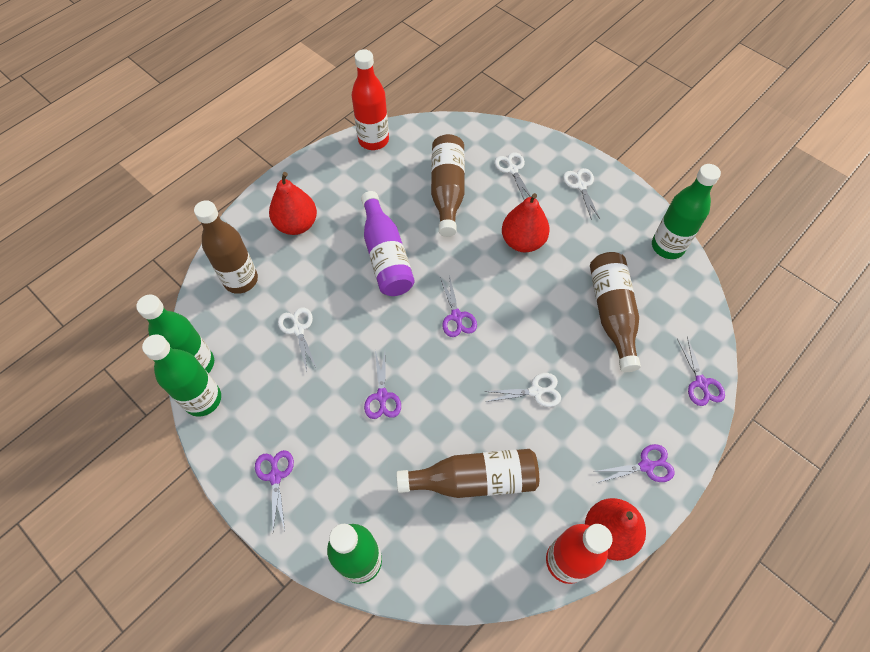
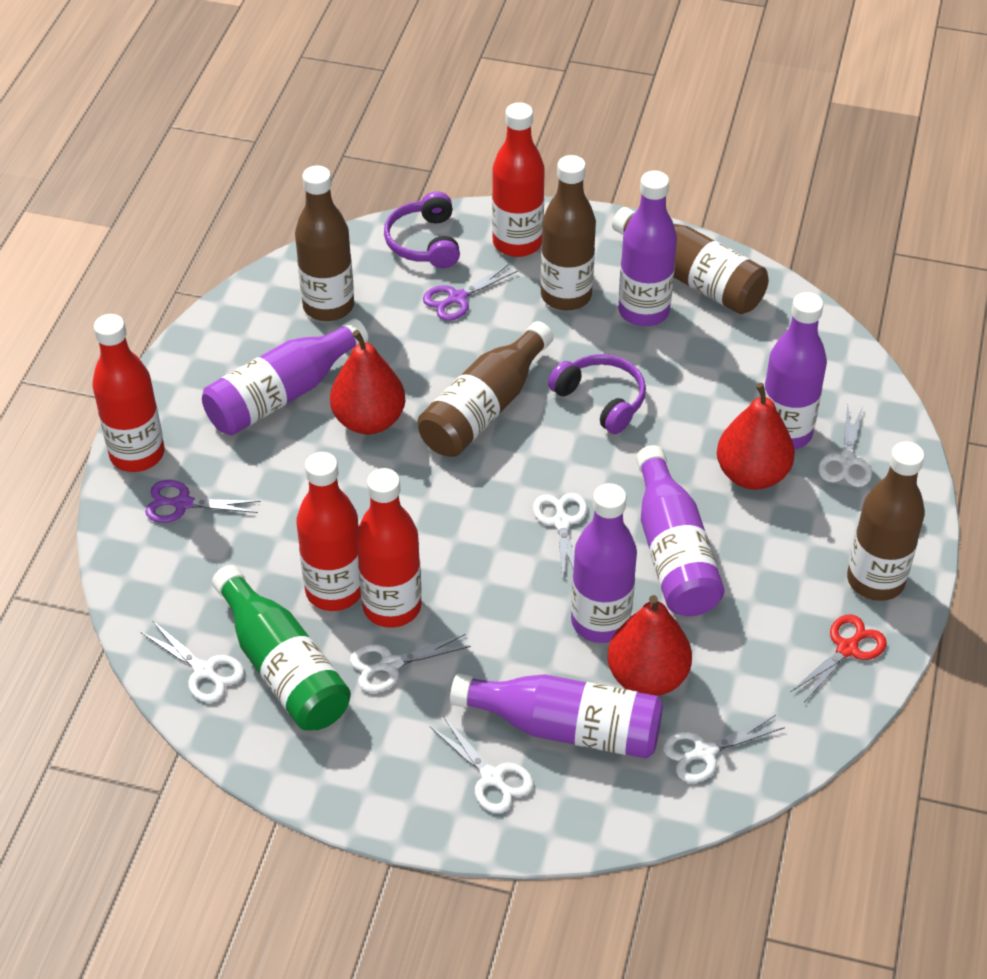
brown bottle: 4 -> 5
green bottle: 4 -> 1
purple bottle: 1 -> 6
purple headphones: 0 -> 2
purple scissors: 5 -> 2
red bottle: 2 -> 4
red scissors: 0 -> 1
white scissors: 4 -> 6

